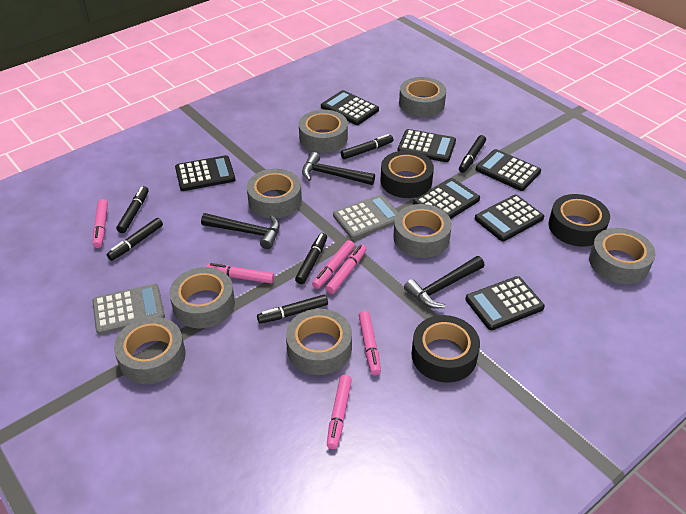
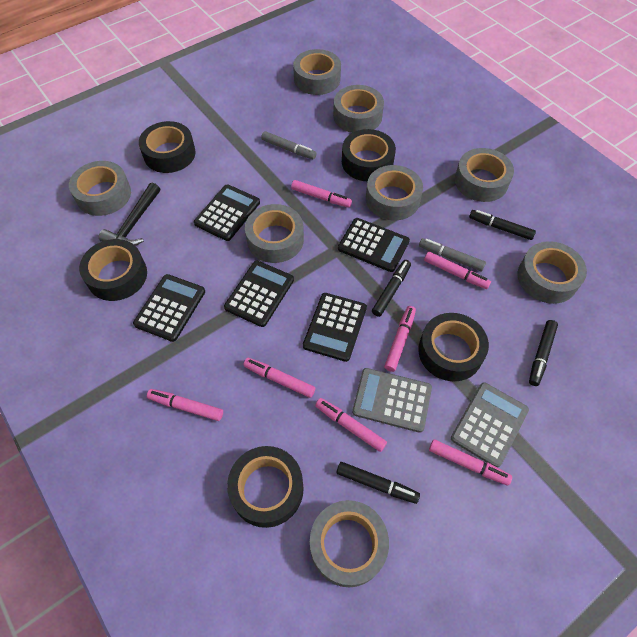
black calculator: 7 -> 5
black hammer: 3 -> 1
black marker: 6 -> 4
black tape: 3 -> 5
grey marker: 0 -> 2
pink marker: 6 -> 7

